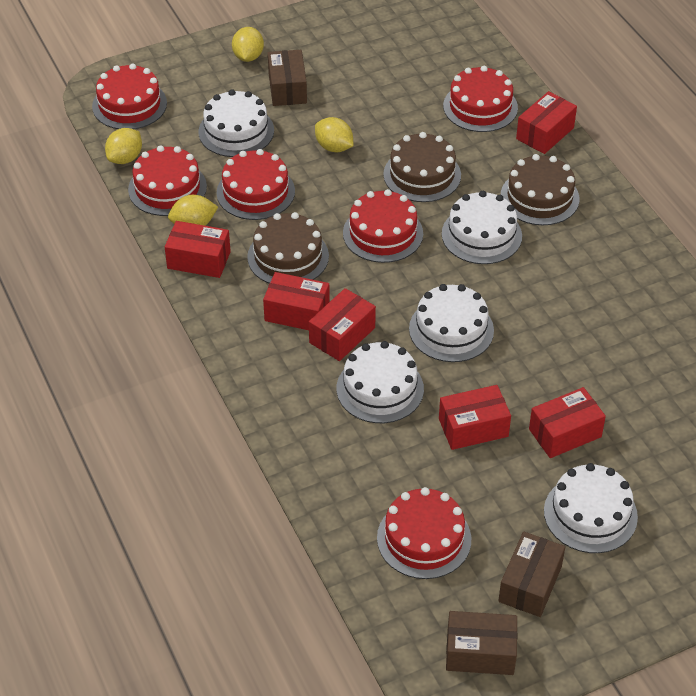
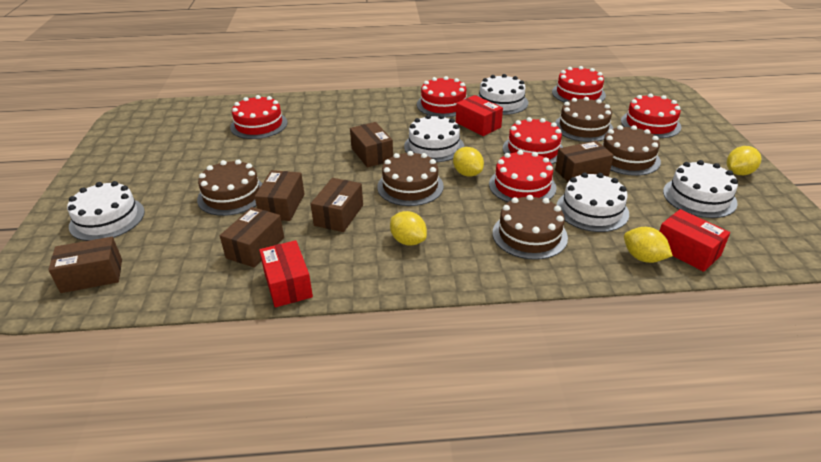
brown box: 3 -> 6
brown cake: 3 -> 5
red box: 6 -> 3

